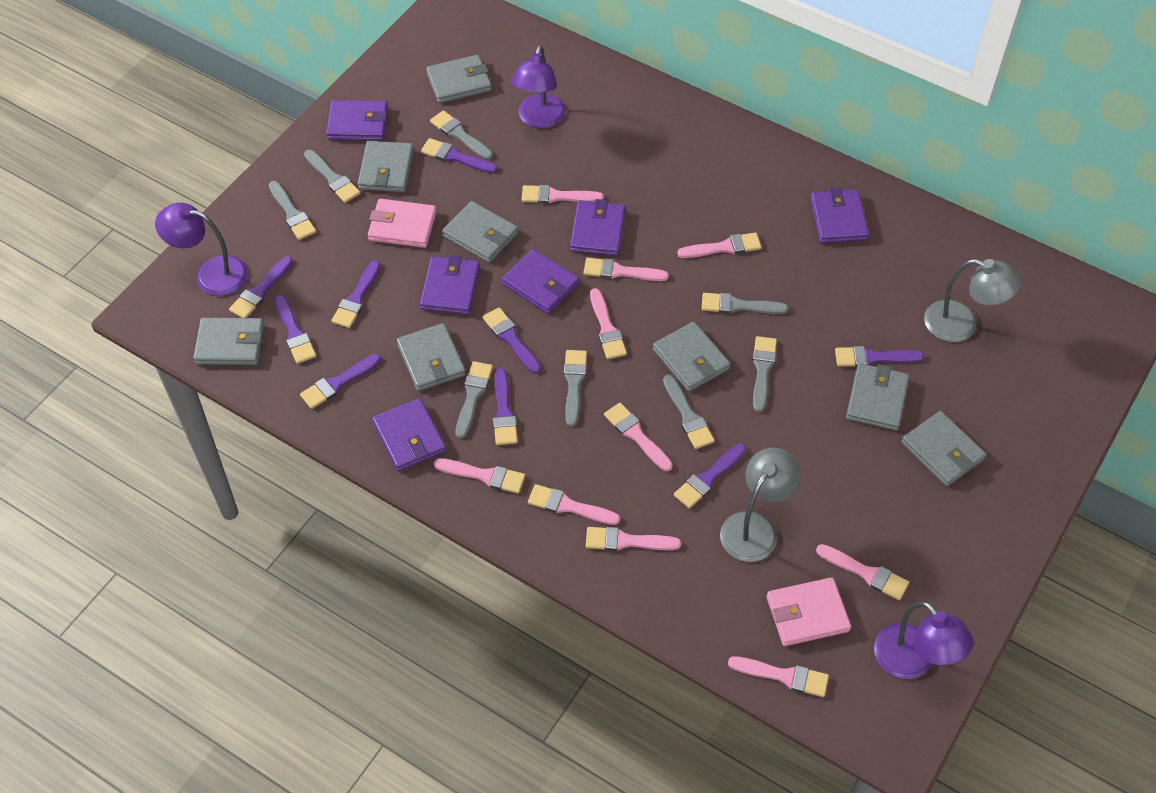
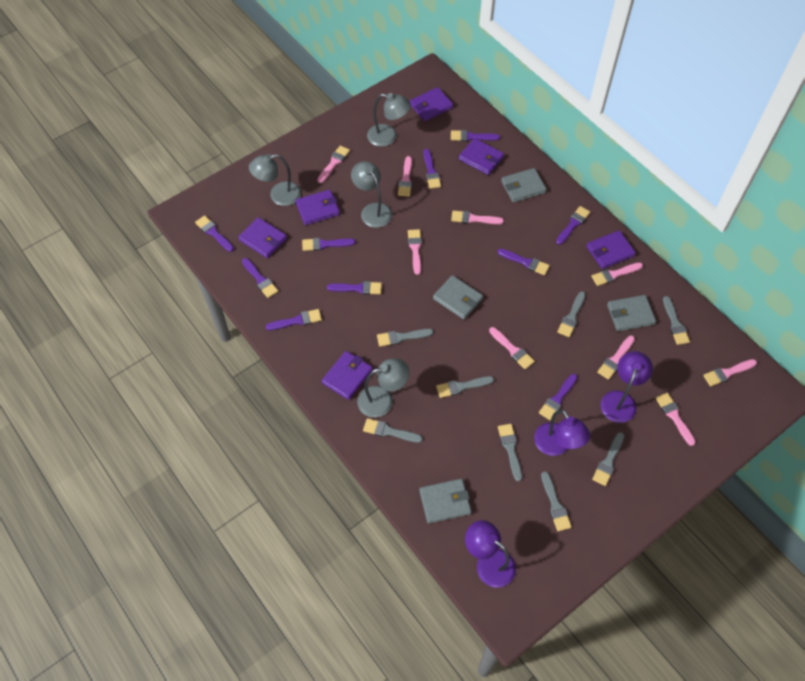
grey lamp: 2 -> 4
grey wallet: 8 -> 4
pink brush: 10 -> 9
pink wallet: 2 -> 0
purple brush: 9 -> 10

